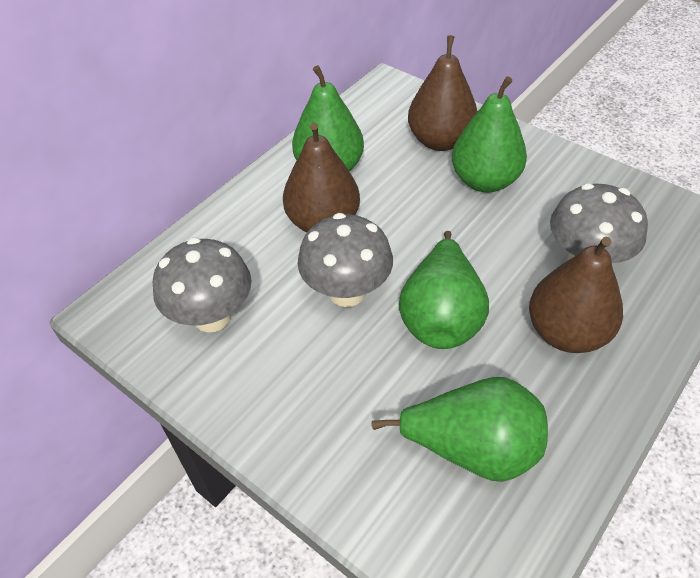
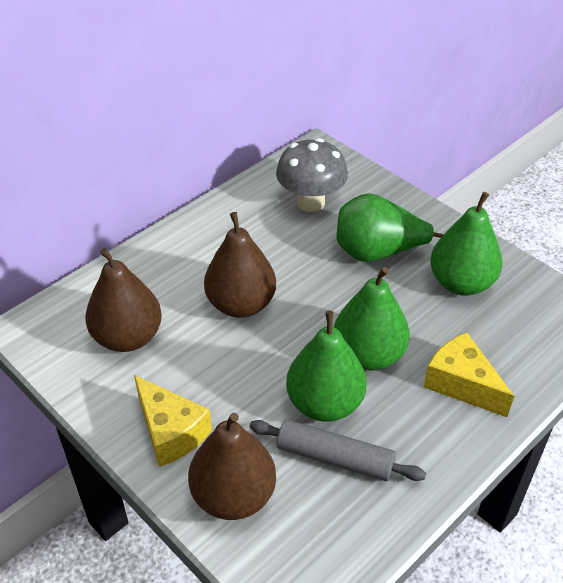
grey mushroom: 3 -> 1
grey rolling pin: 0 -> 1
yellow cheese: 0 -> 2

